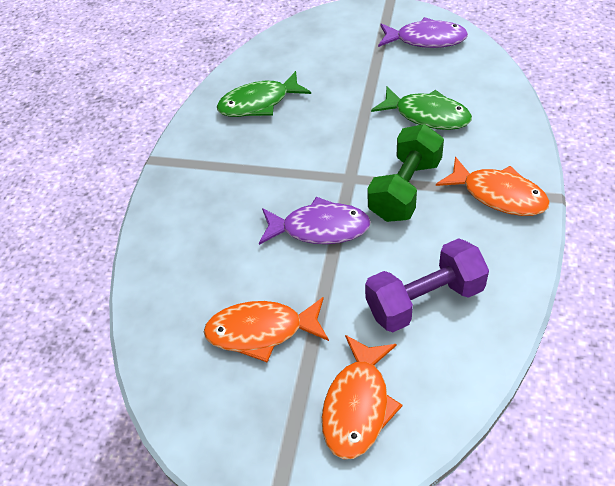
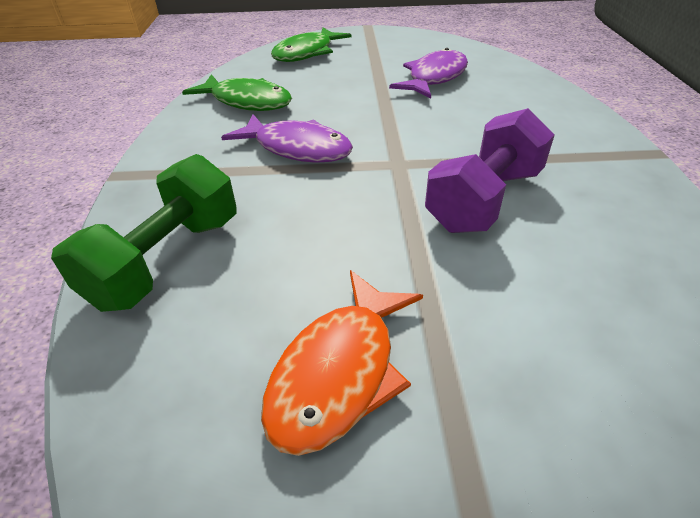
orange fish: 3 -> 1

